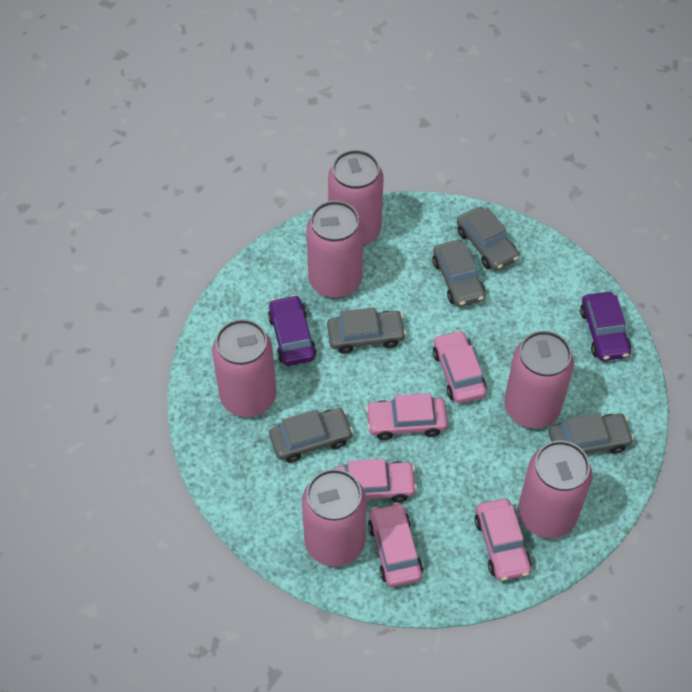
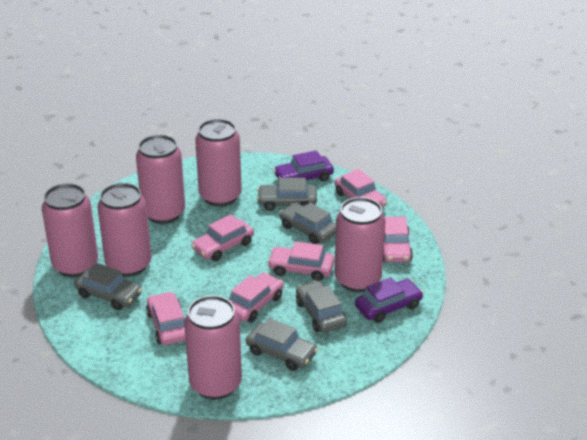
pink car: 5 -> 6

